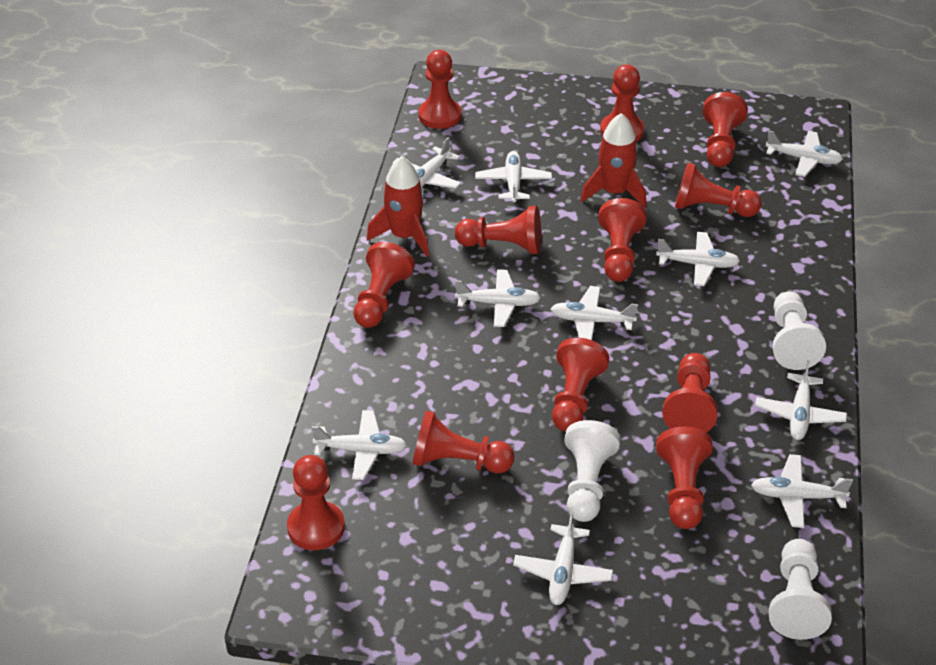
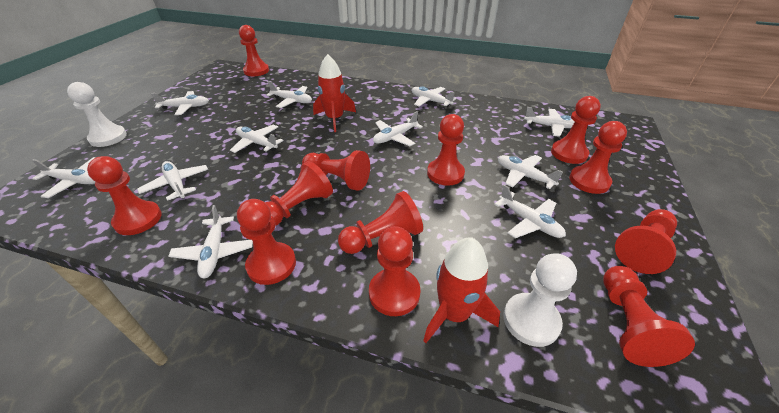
white pawn: 3 -> 2
white plane: 10 -> 11

